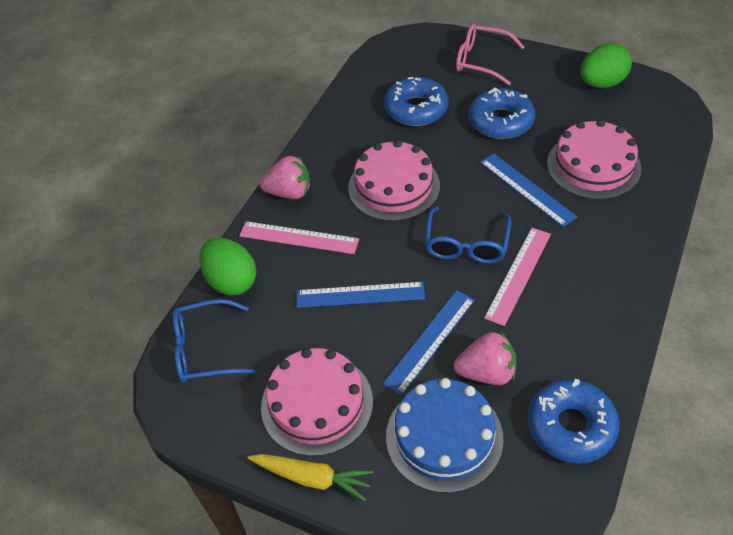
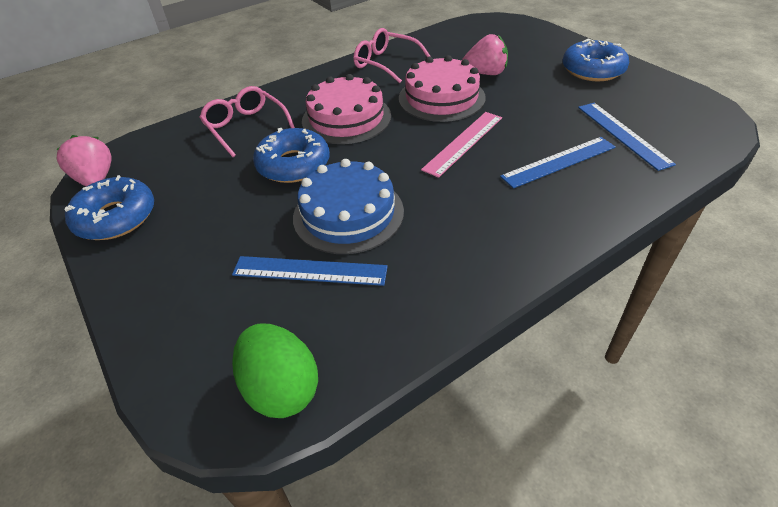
blue glasses: 2 -> 0
green egg: 2 -> 1
pink cake: 3 -> 2
pink glasses: 1 -> 2
pink ruler: 2 -> 1
yellow carrot: 1 -> 0

